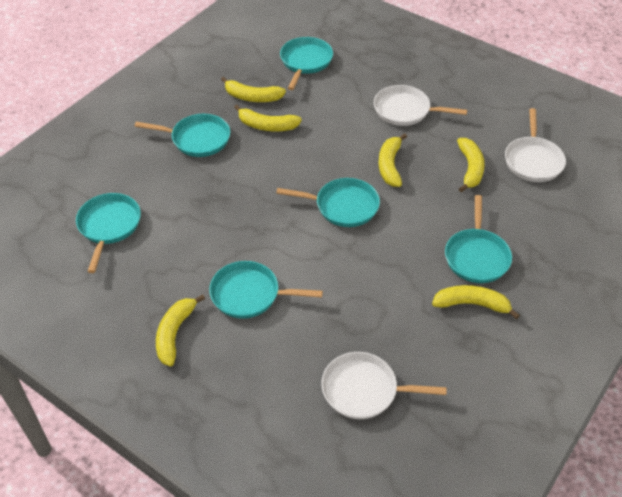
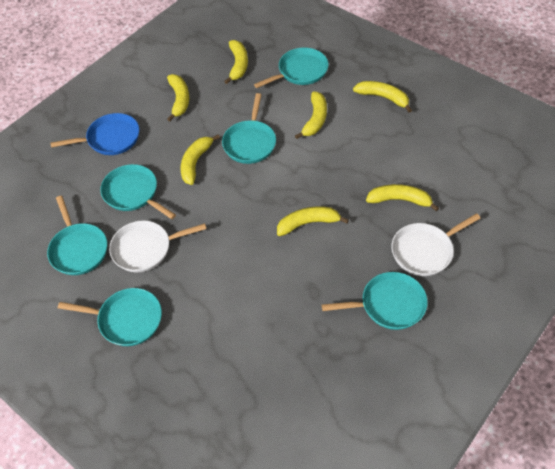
blue pan: 0 -> 1
white pan: 3 -> 2
yellow banana: 6 -> 7

